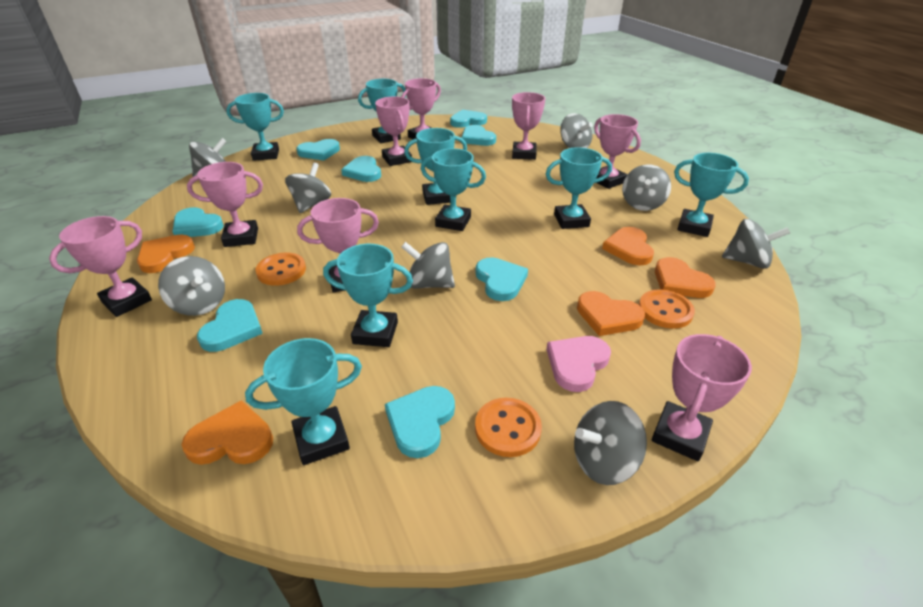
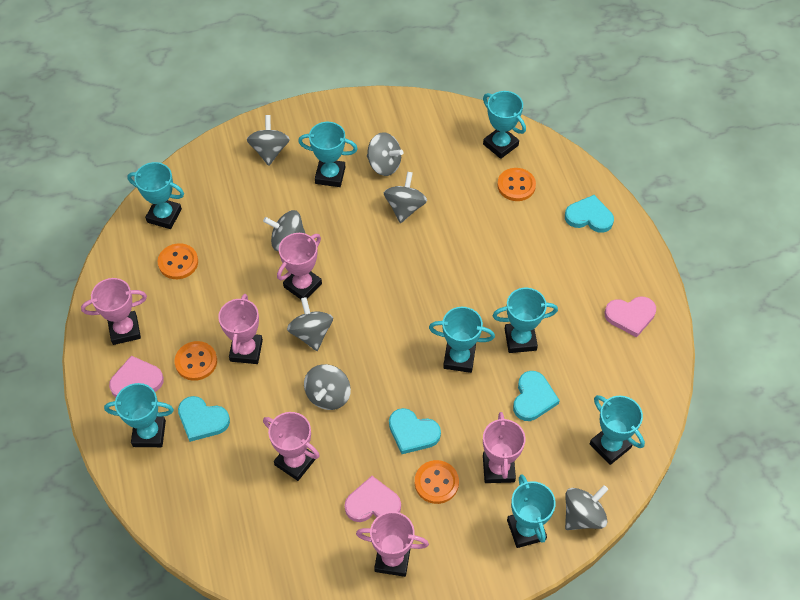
grey spinning top: 8 -> 7
orange button: 3 -> 4
orange heart: 5 -> 0
pink heart: 1 -> 3
pink trophy: 8 -> 6
turquoise heart: 8 -> 4

